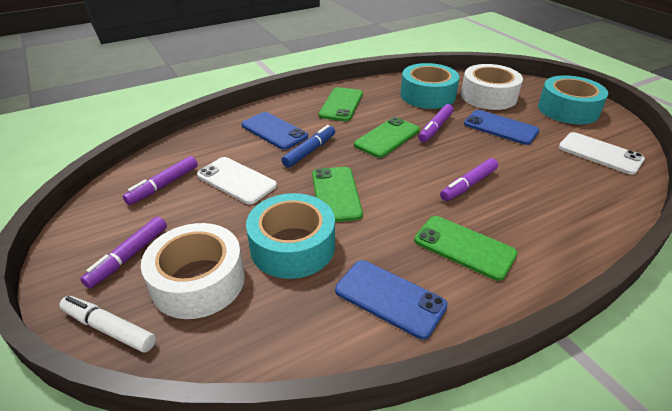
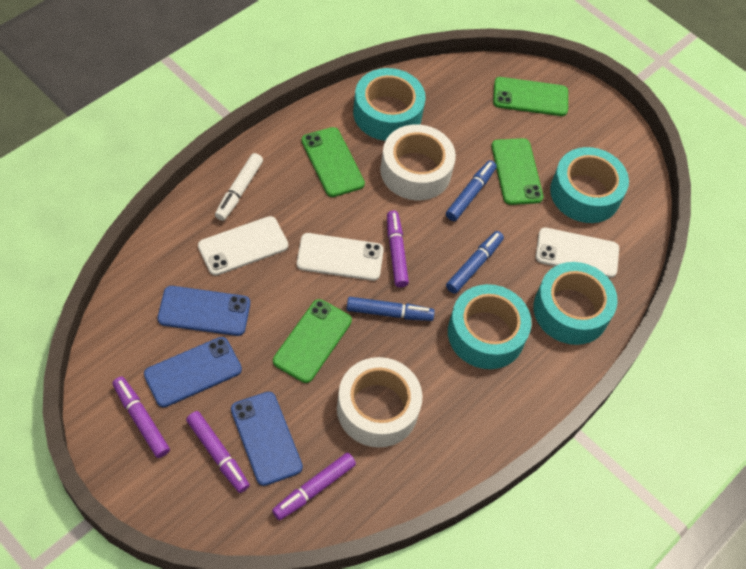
blue marker: 1 -> 3
turquoise tape: 3 -> 4
white phone: 2 -> 3

